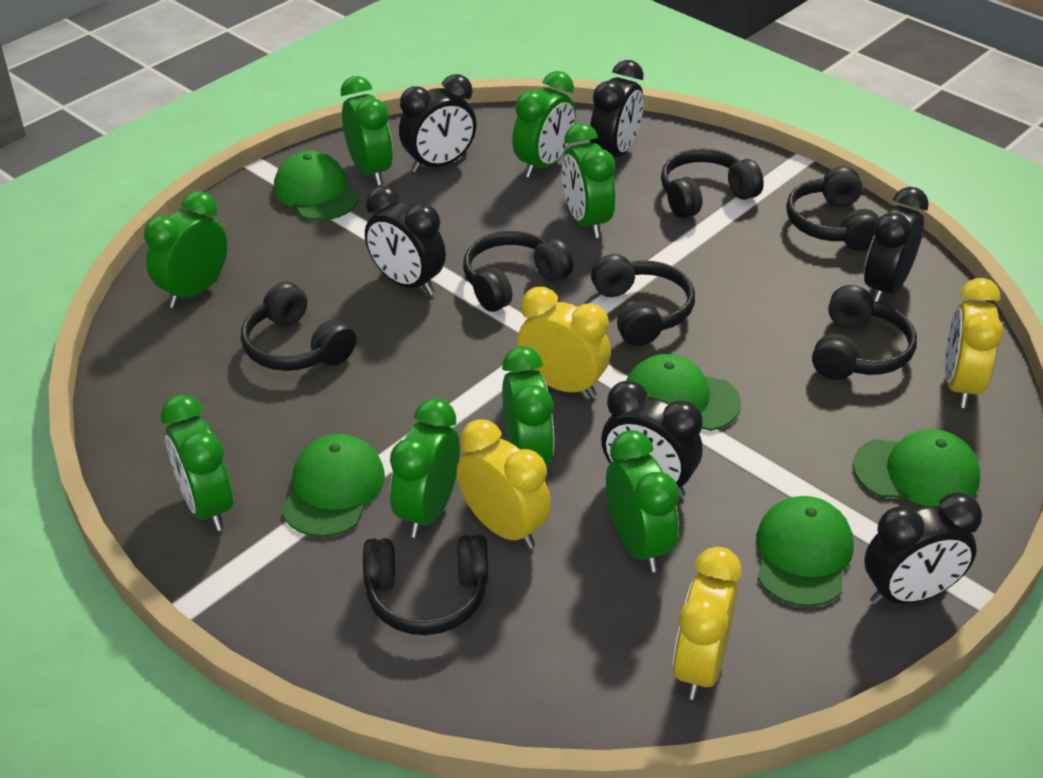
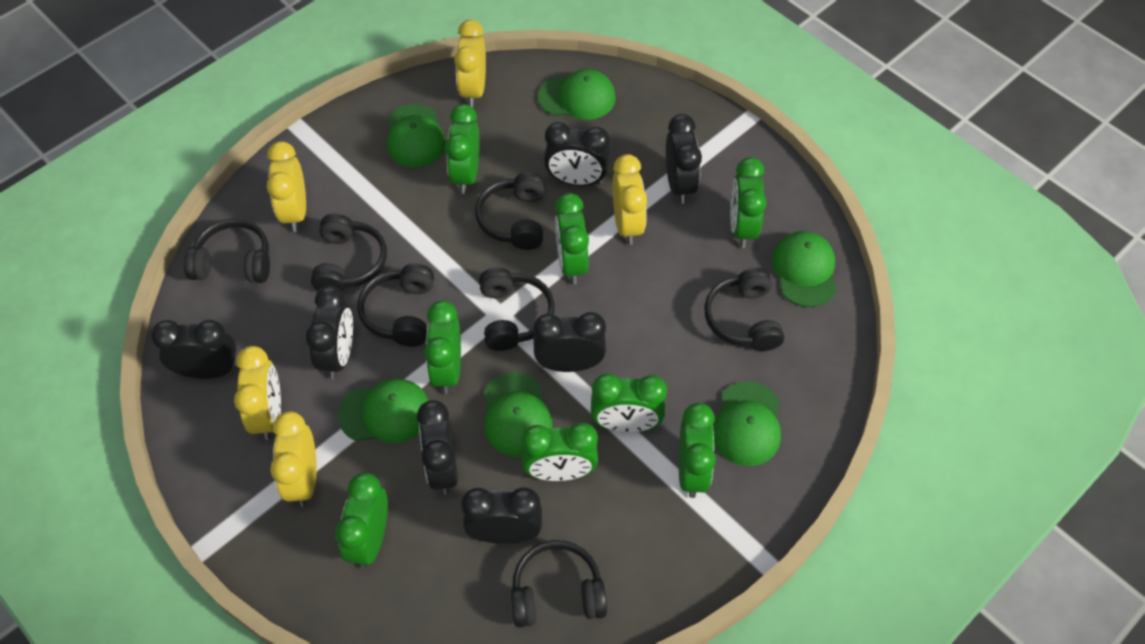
black clock: 6 -> 7
green cap: 5 -> 6
yellow clock: 4 -> 5

